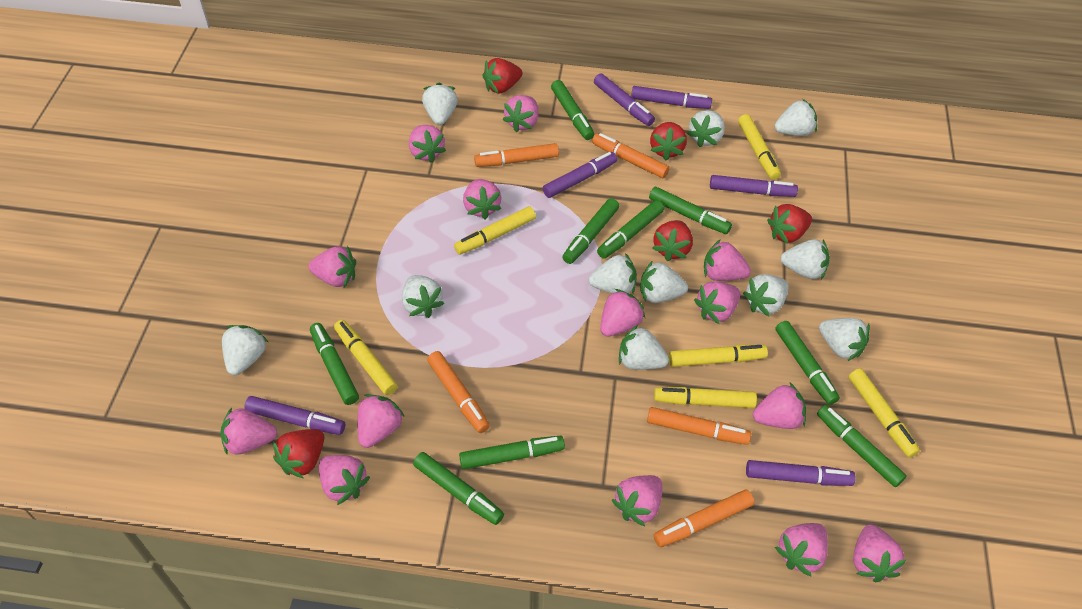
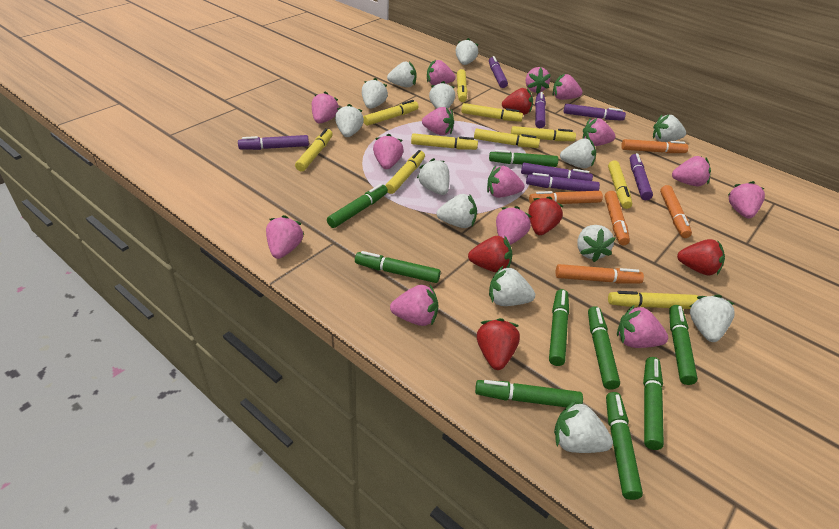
purple marker: 6 -> 7
white strawberry: 11 -> 13
yellow marker: 6 -> 10

